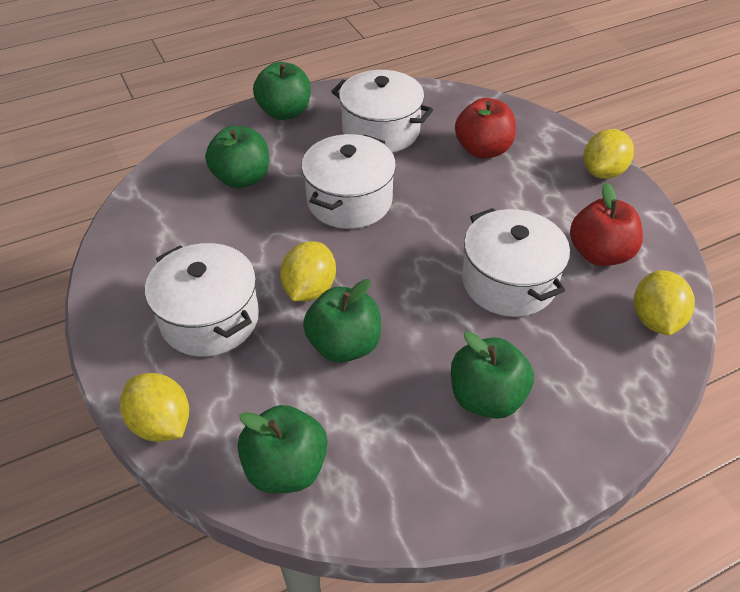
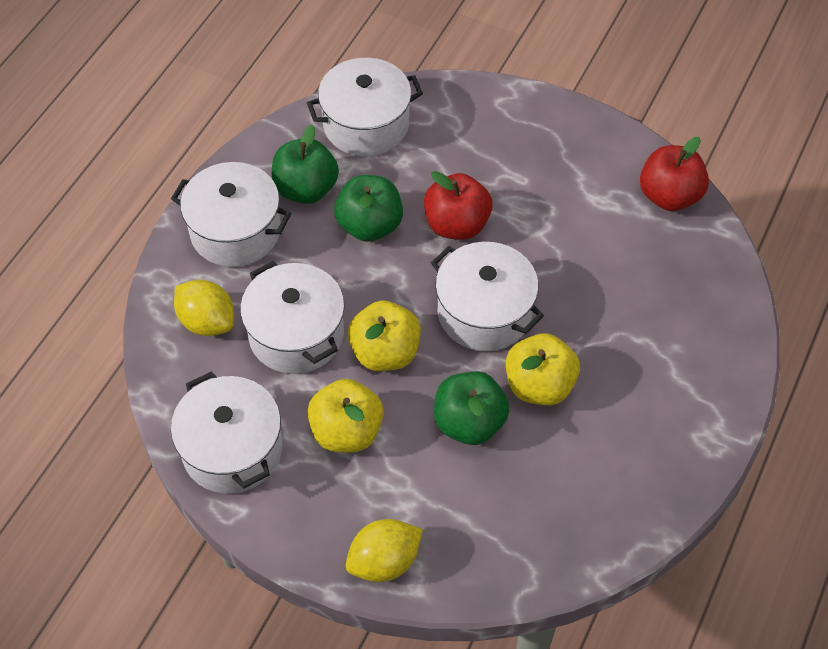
green apple: 5 -> 3
white pot: 4 -> 5
yellow apple: 0 -> 3
yellow lemon: 4 -> 2

